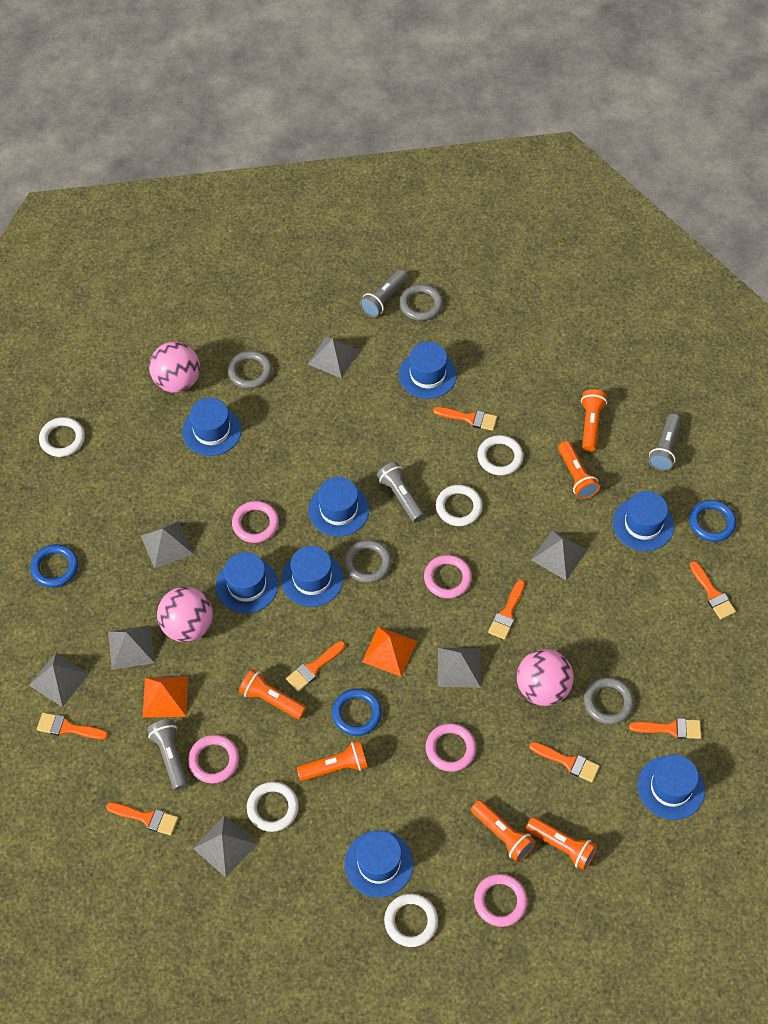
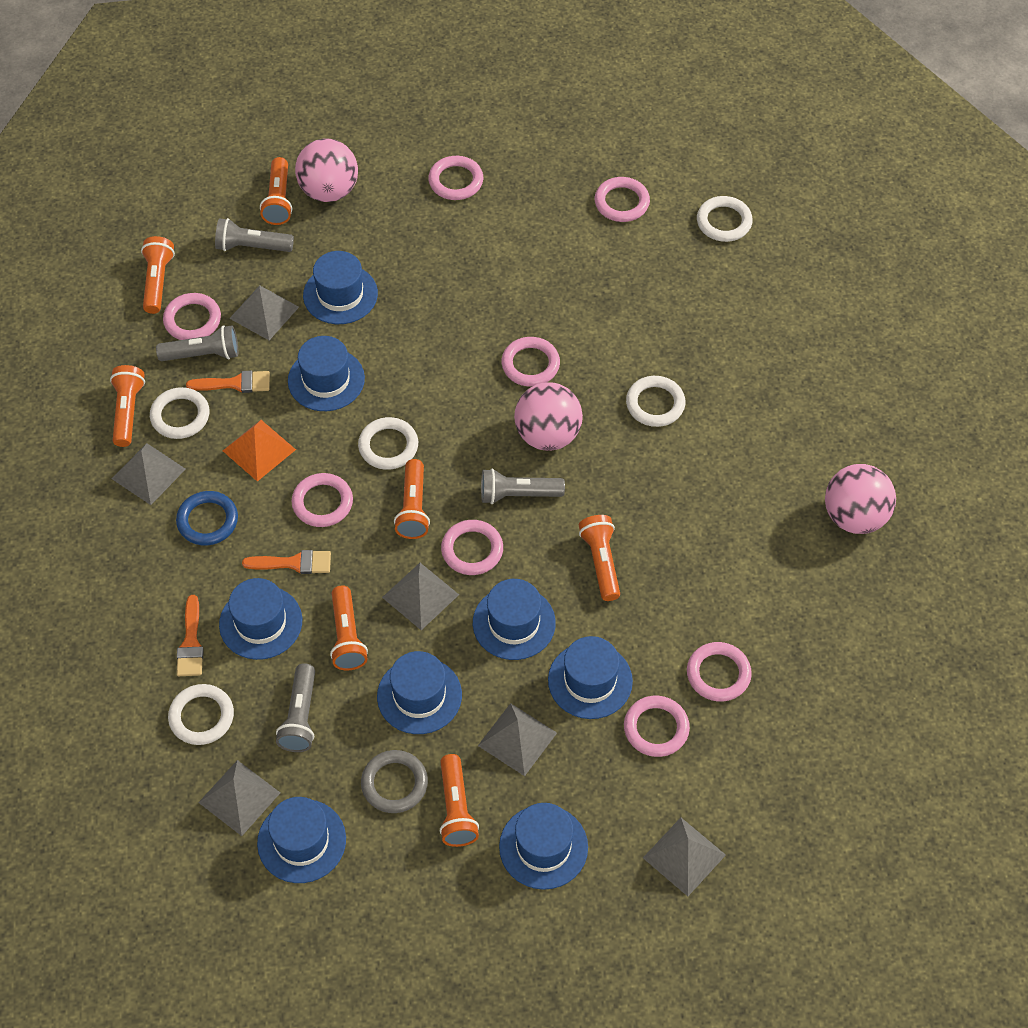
blue ring: 3 -> 1
grey pyramid: 7 -> 6
grey ring: 4 -> 1
orange brush: 8 -> 3
orange flashlight: 6 -> 7
orange pyramid: 2 -> 1
pink ring: 5 -> 8

